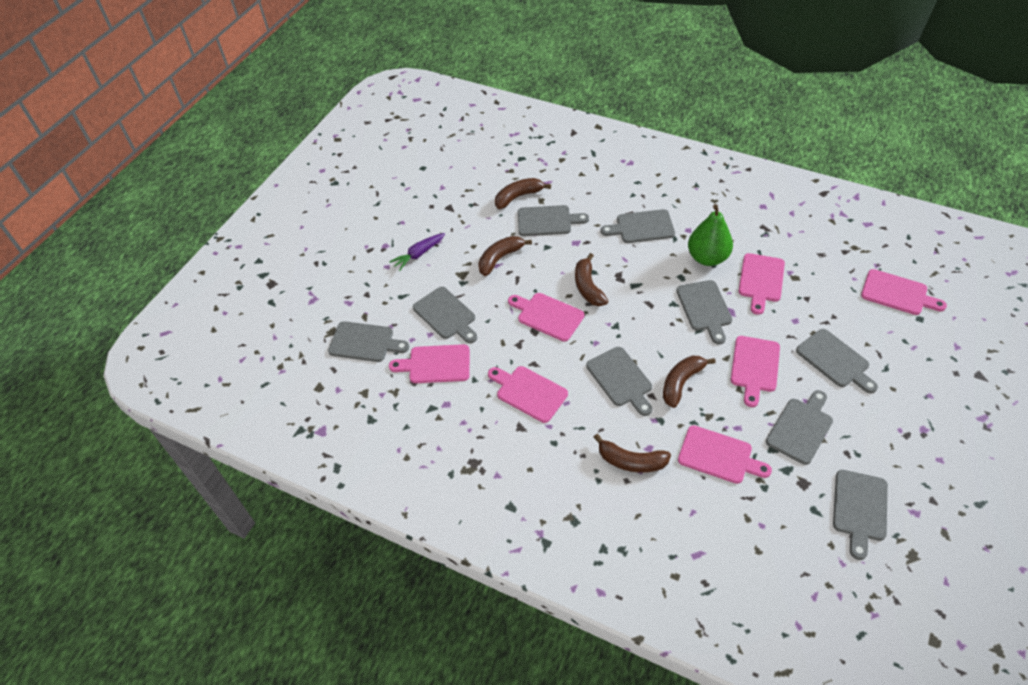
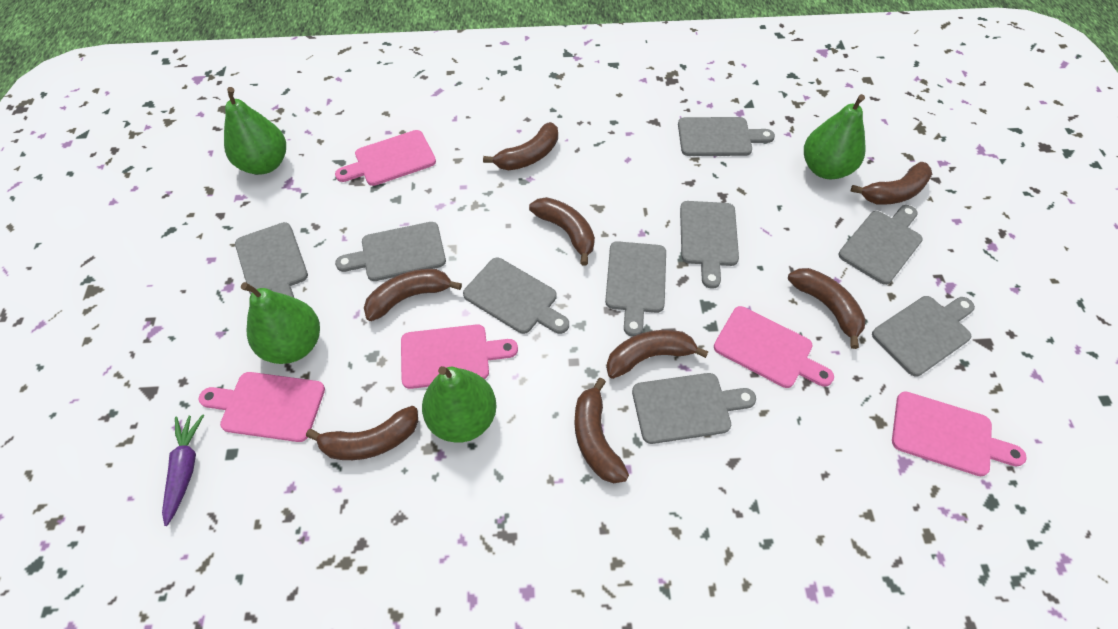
brown banana: 5 -> 8
green pear: 1 -> 4
pink cutting board: 7 -> 5

